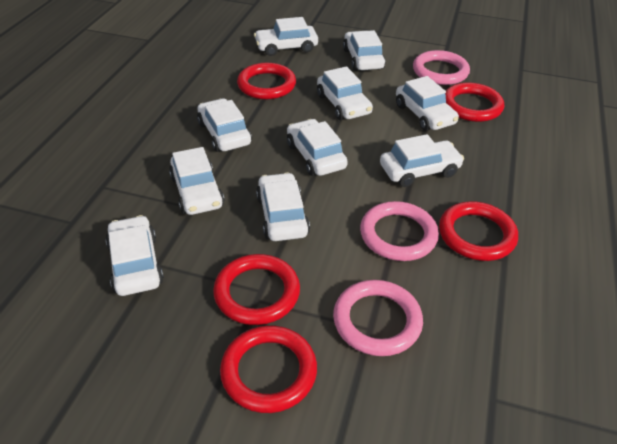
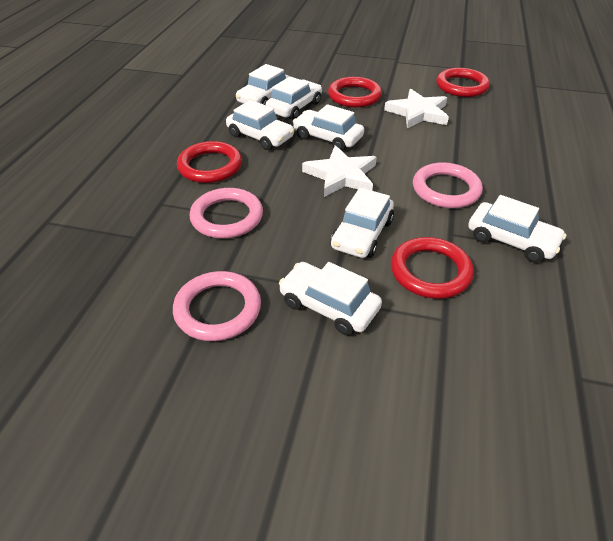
red ring: 5 -> 4
white car: 10 -> 7
white star: 0 -> 2

